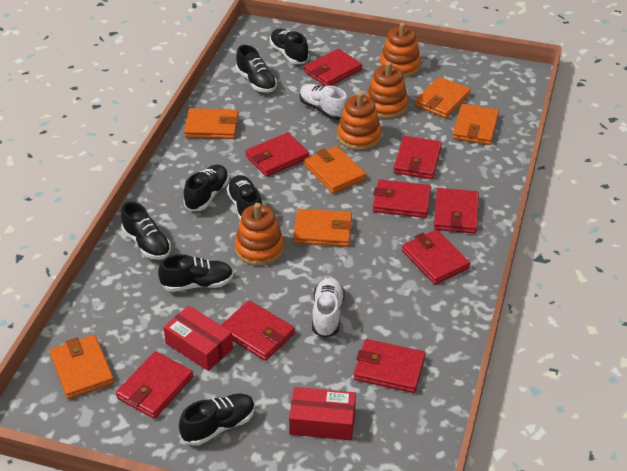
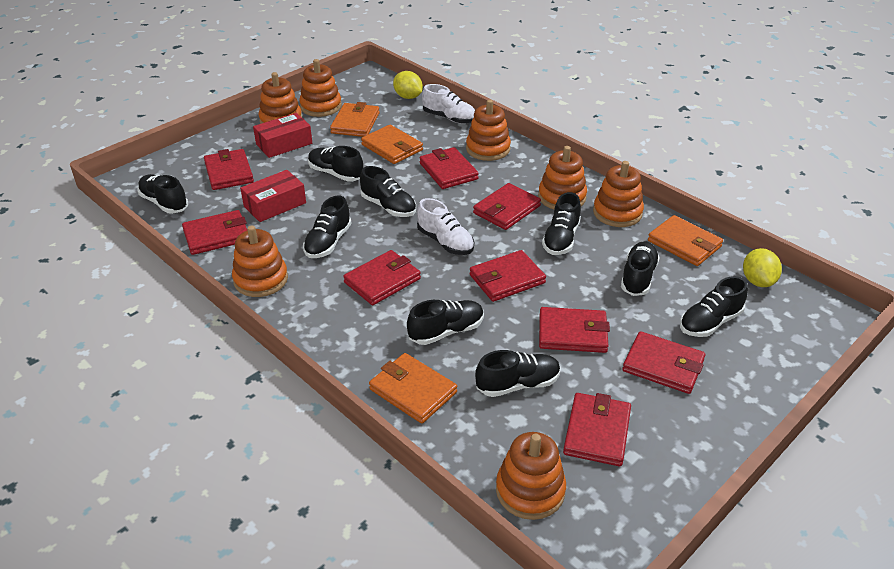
black shoe: 7 -> 9
orange stacking toy: 4 -> 7
orange wallet: 6 -> 4
yellow lemon: 0 -> 2

